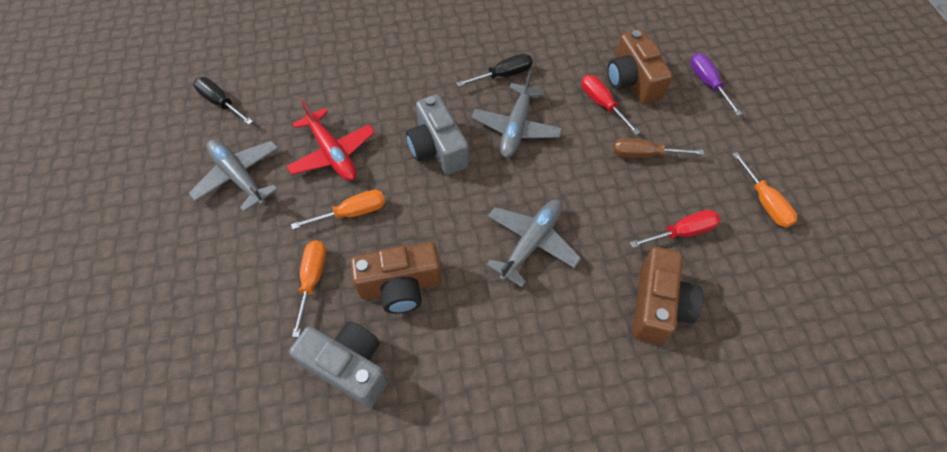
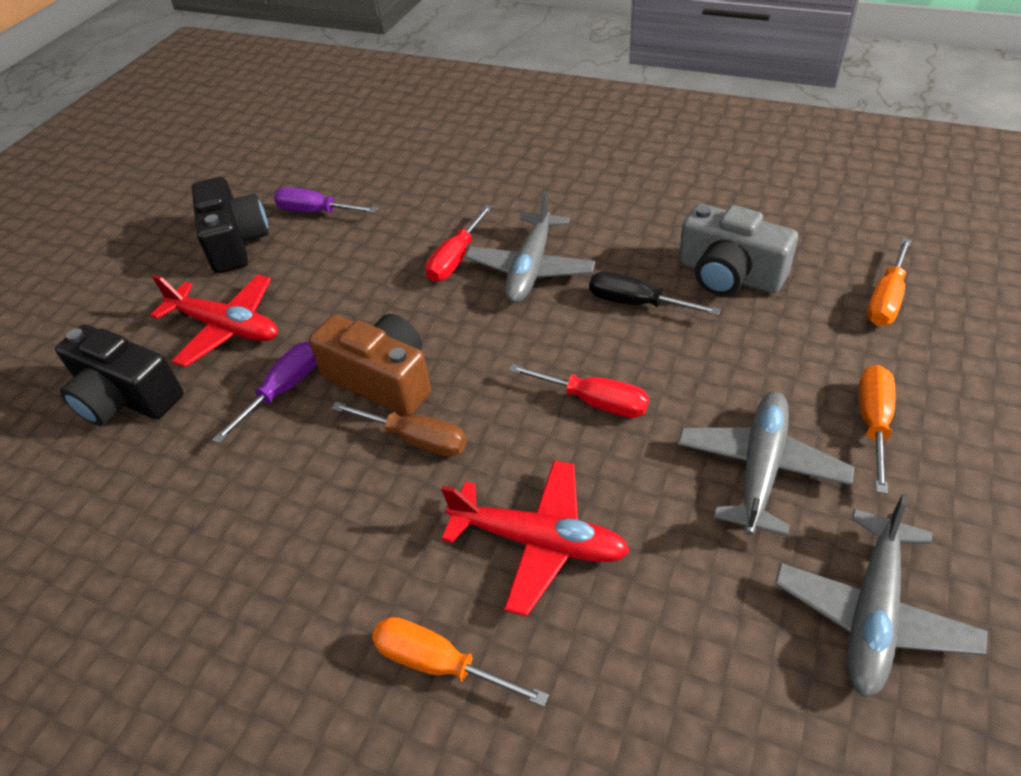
black camera: 0 -> 2
black screwdriver: 2 -> 1
brown camera: 3 -> 1
grey camera: 2 -> 1
purple screwdriver: 1 -> 2
red plane: 1 -> 2

